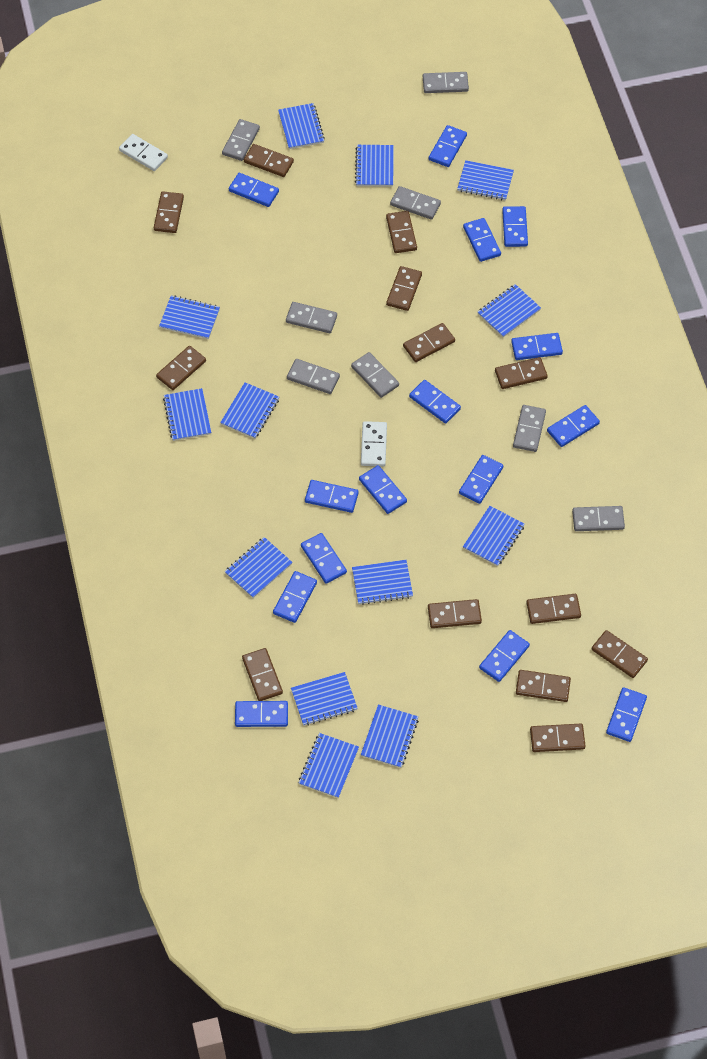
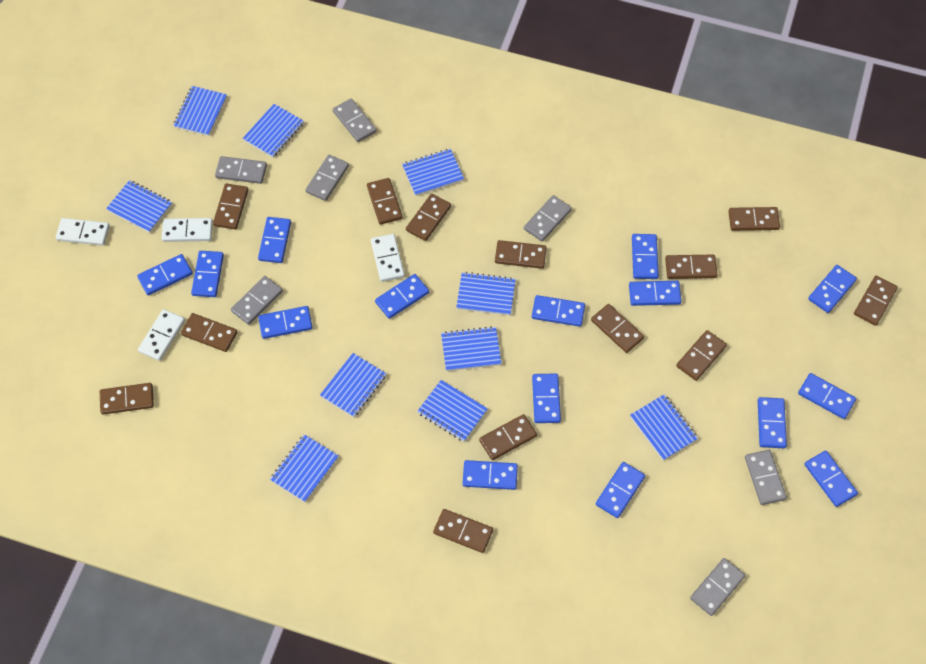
blue notebook: 13 -> 10
grey domino: 8 -> 7
white domino: 2 -> 4

